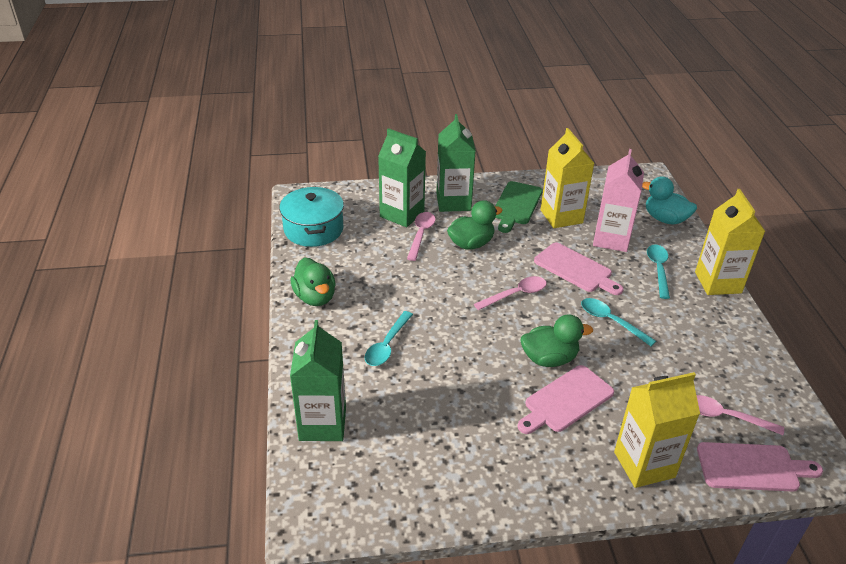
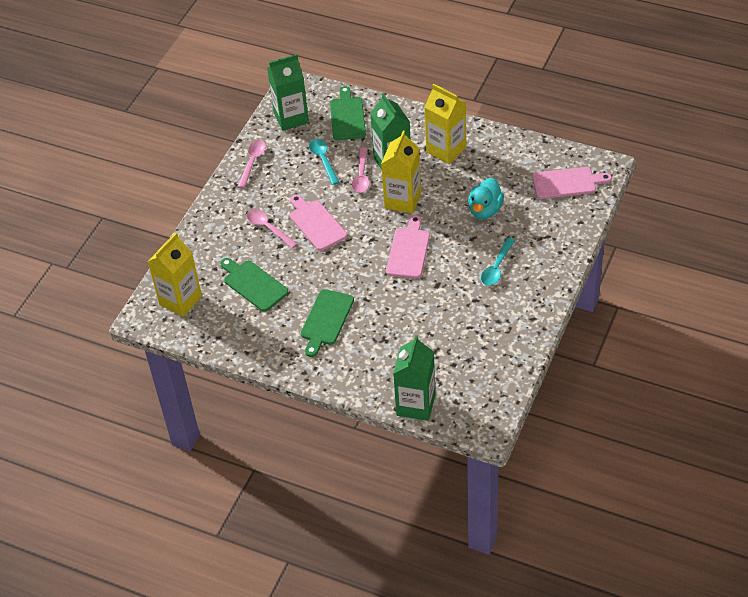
green cutting board: 1 -> 3
green duck: 3 -> 0
pink carton: 1 -> 0
turquoise pot: 1 -> 0
turquoise spoon: 3 -> 2

